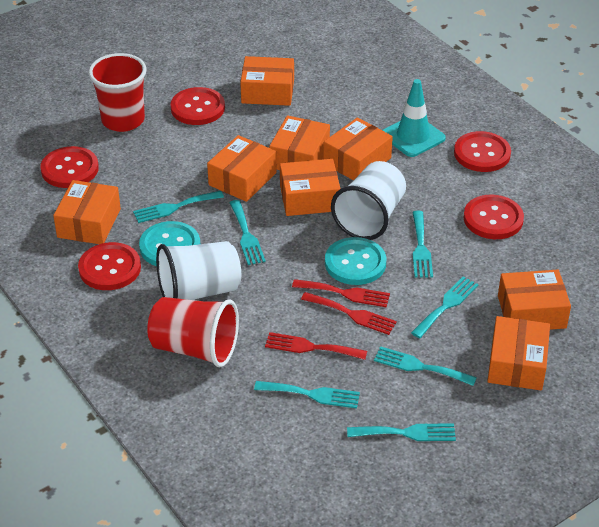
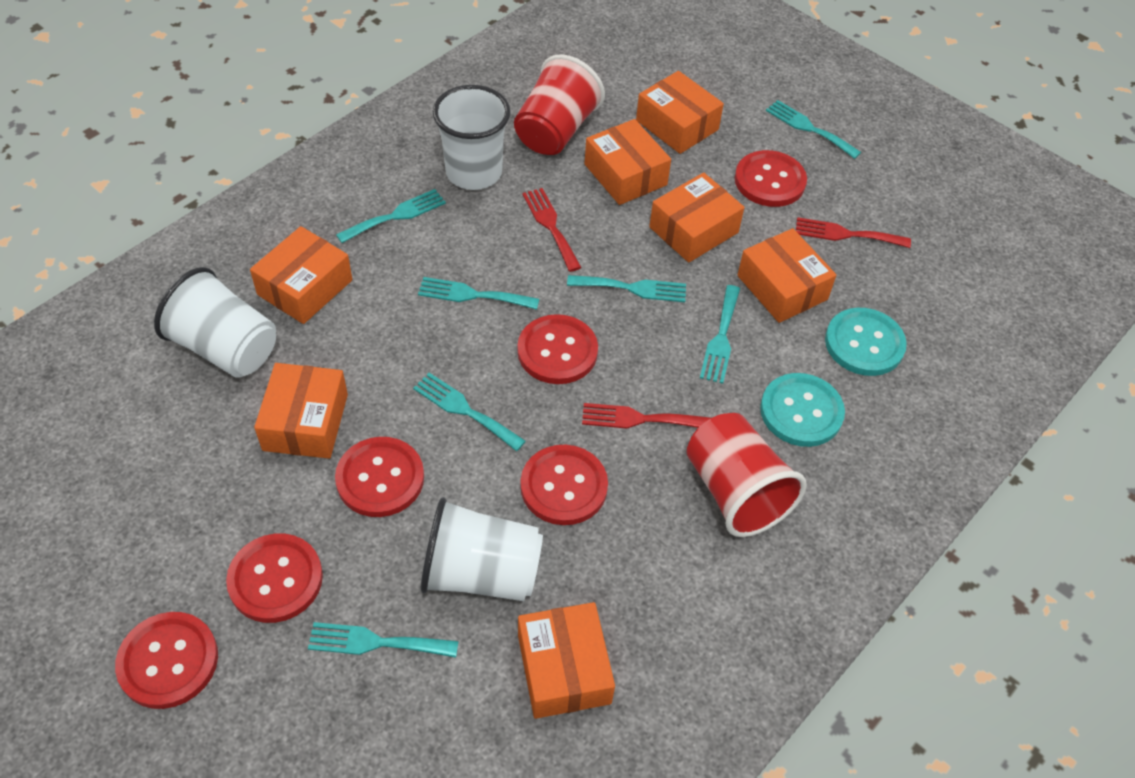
orange box: 8 -> 7
red button: 5 -> 6
turquoise traffic cone: 1 -> 0
white cup: 2 -> 3

